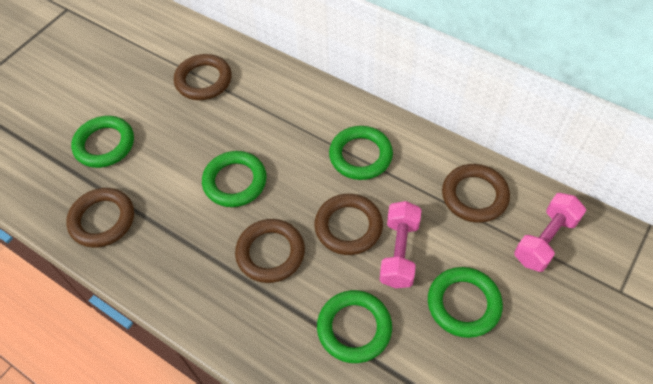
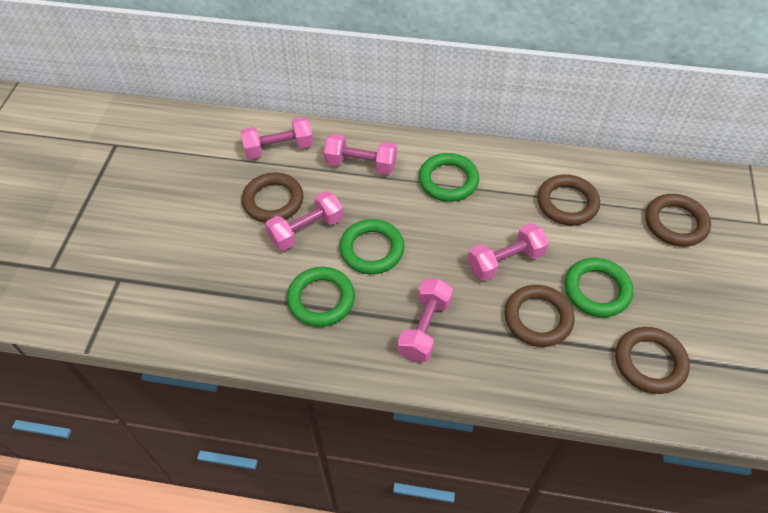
green ring: 5 -> 4
pink dumbbell: 2 -> 5

